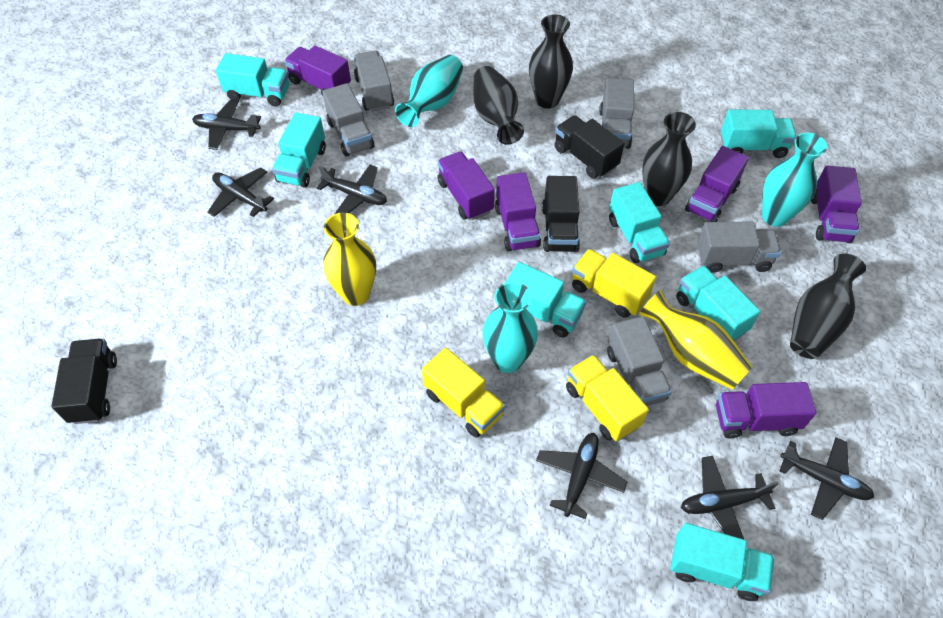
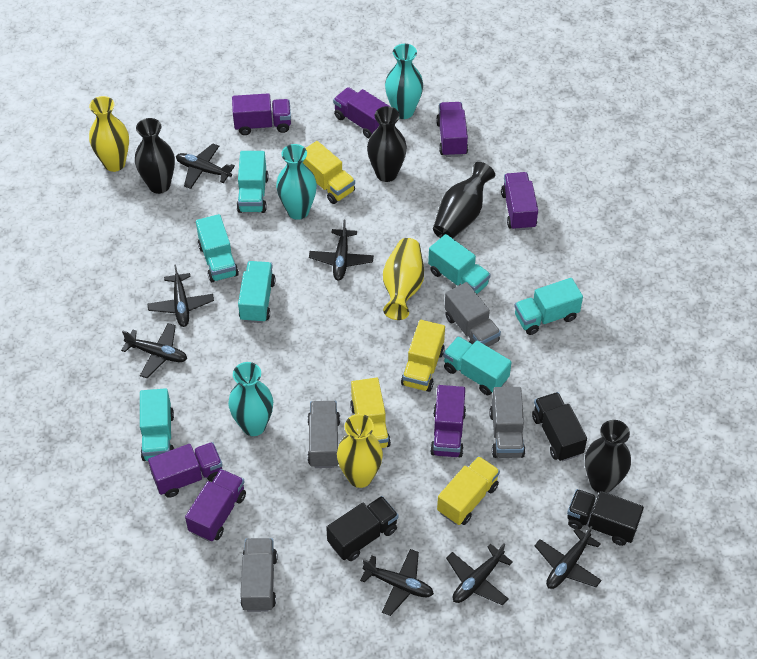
black plane: 6 -> 7
grey truck: 5 -> 4
purple truck: 6 -> 7
yellow truck: 3 -> 4
yellow vase: 2 -> 3

